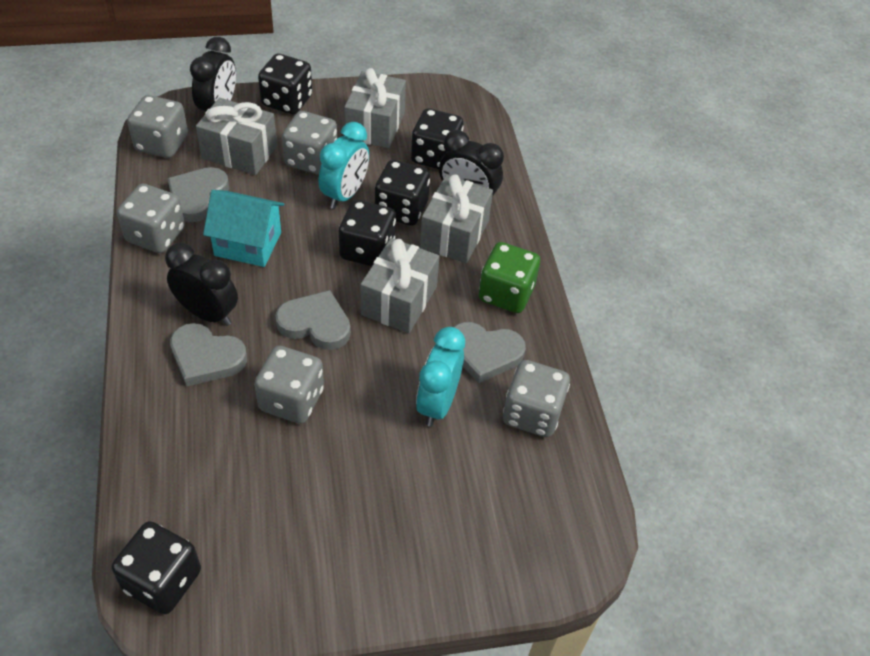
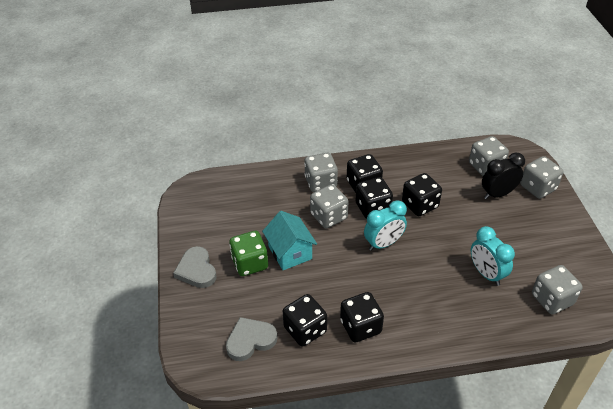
black clock: 3 -> 1
grey gift: 4 -> 0
grey heart: 4 -> 2

